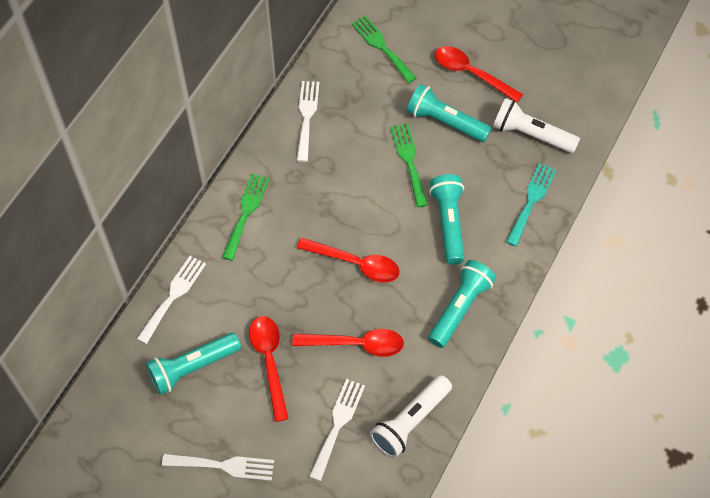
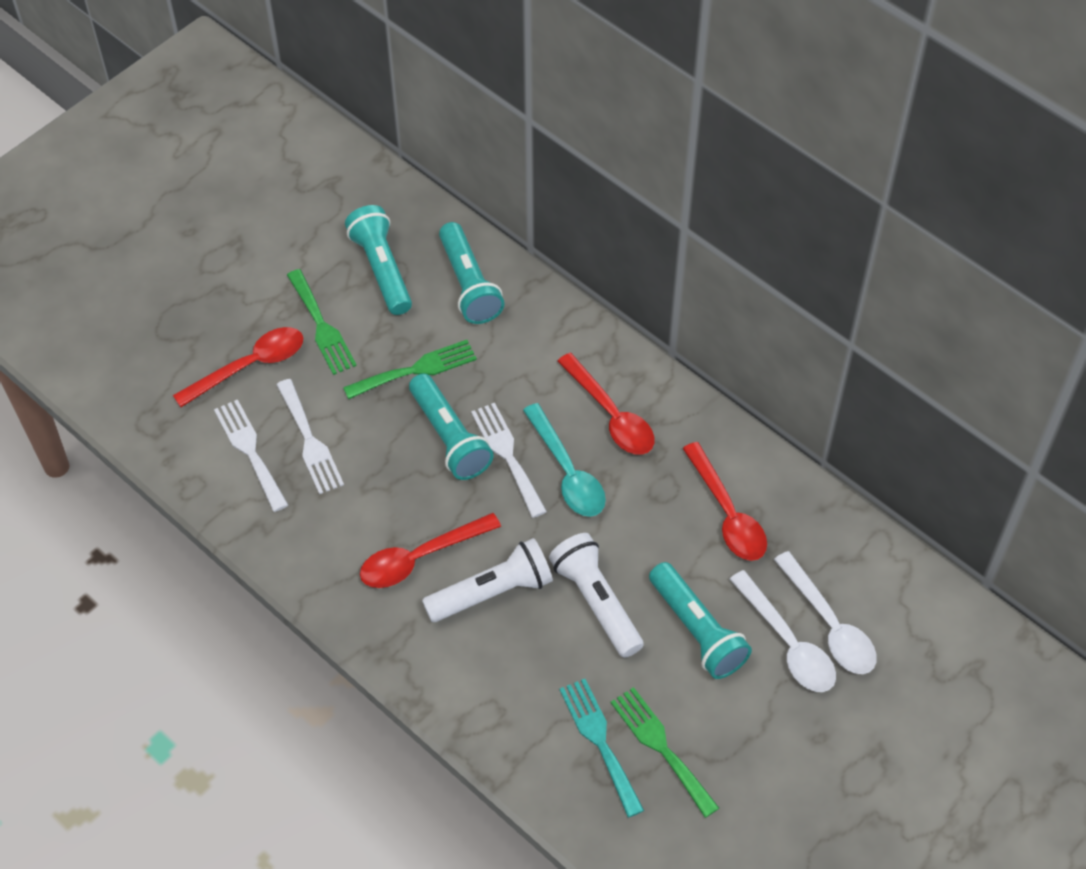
turquoise spoon: 0 -> 1
white fork: 4 -> 3
white spoon: 0 -> 2

